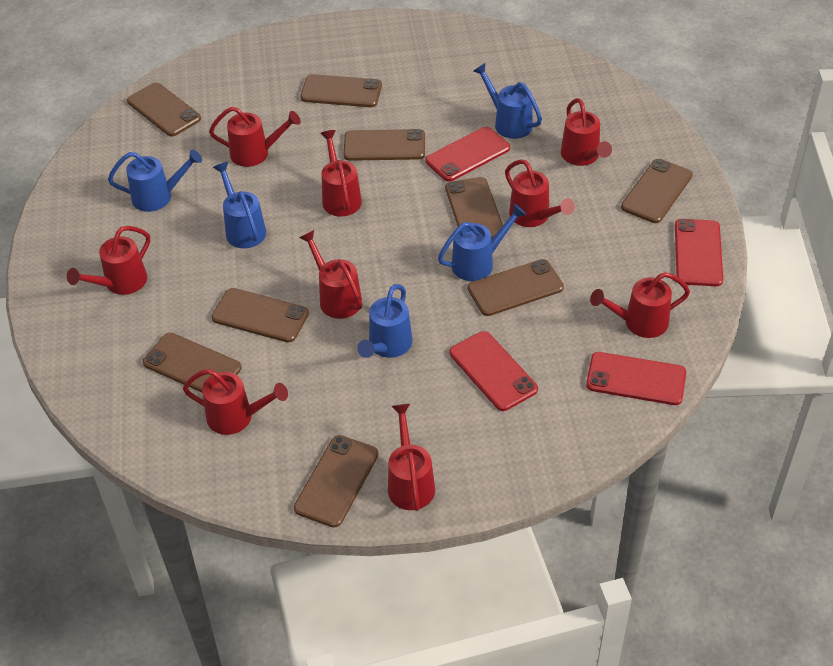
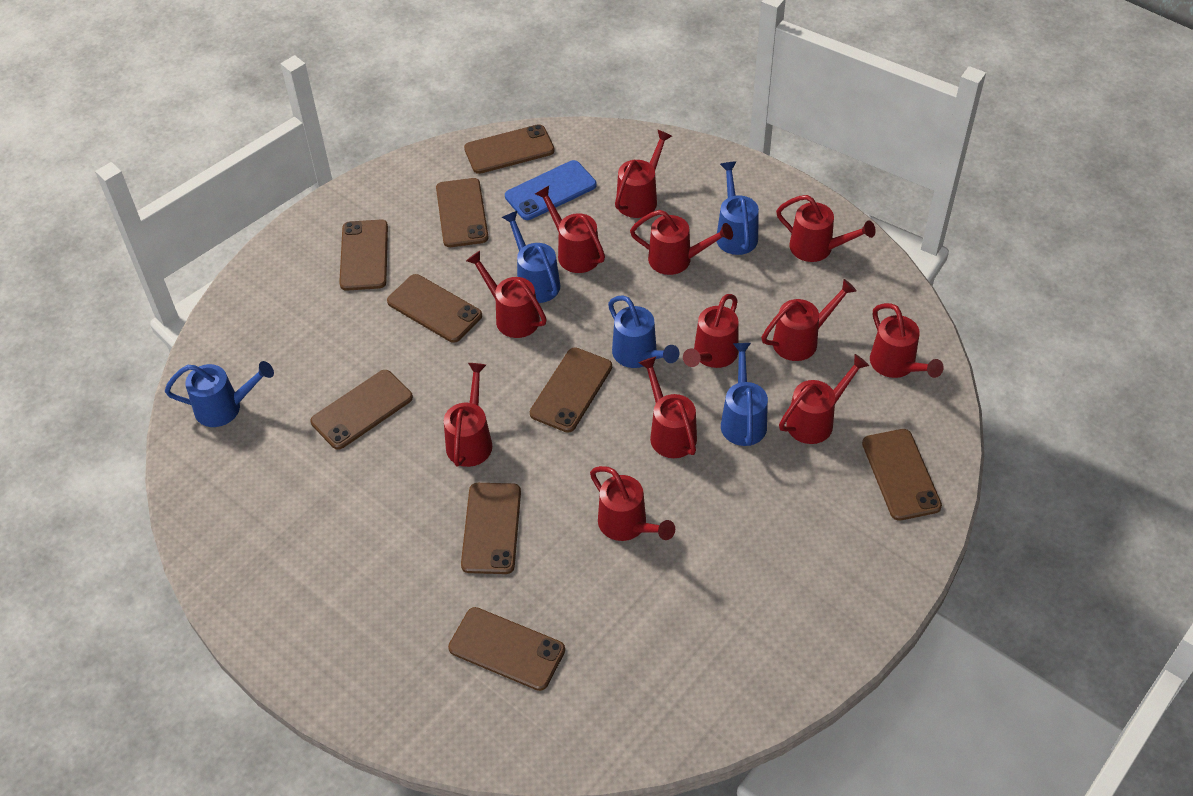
blue phone: 0 -> 1
red phone: 4 -> 0
red watering can: 9 -> 12

